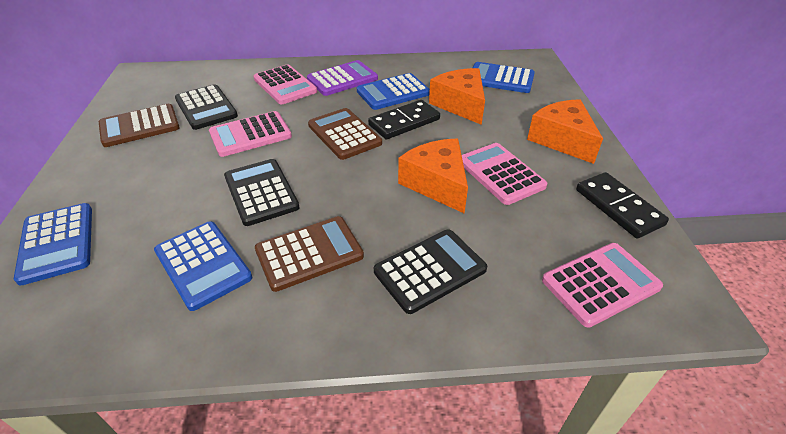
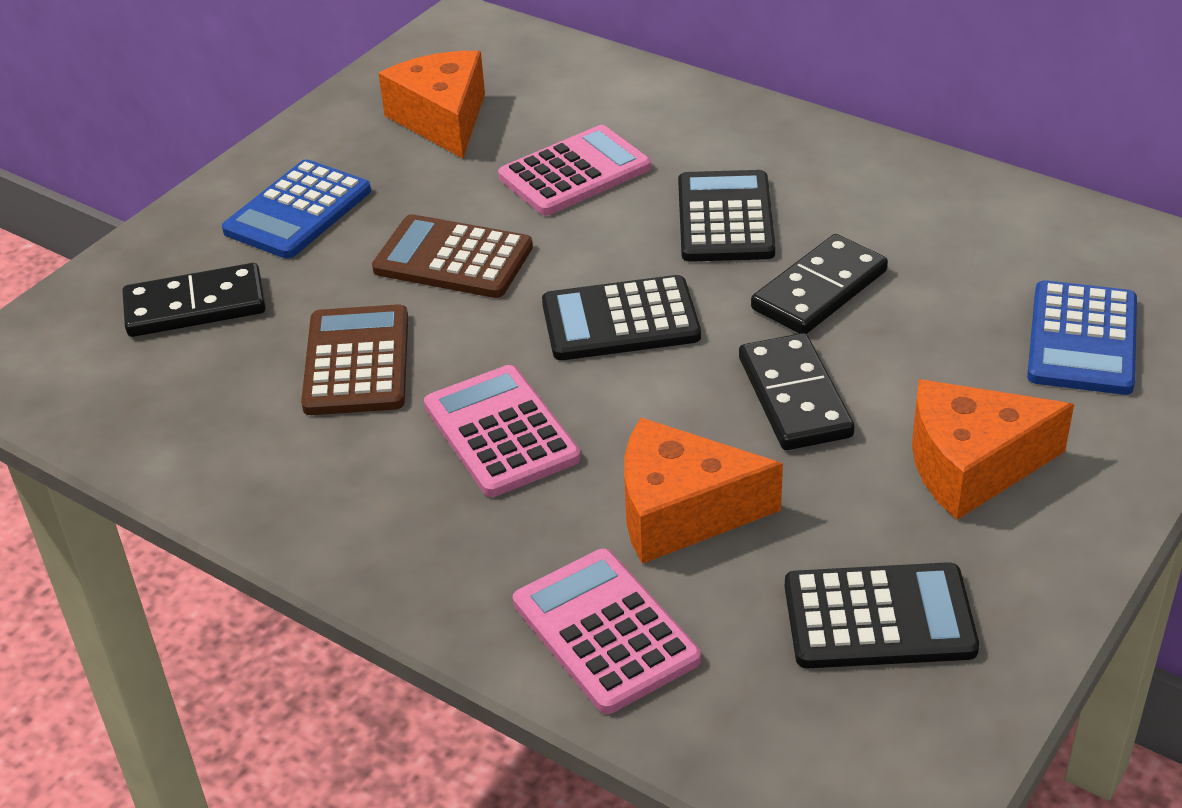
black domino: 2 -> 3
blue calculator: 4 -> 2
brown calculator: 3 -> 2
pink calculator: 4 -> 3
purple calculator: 1 -> 0

